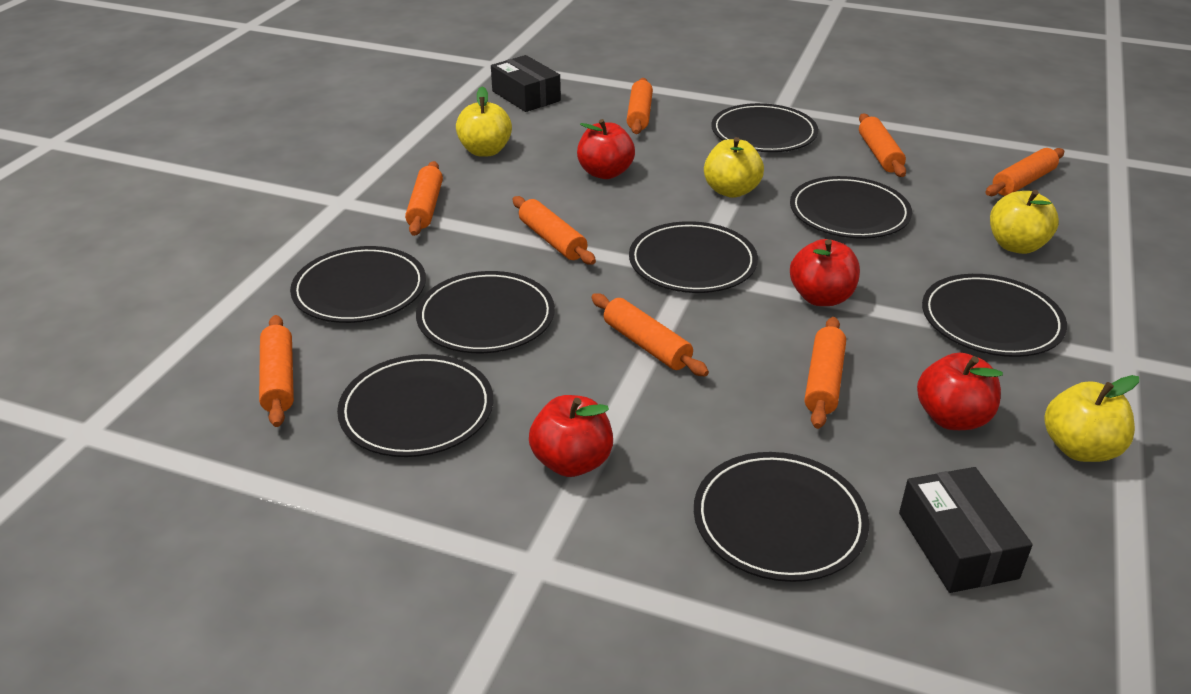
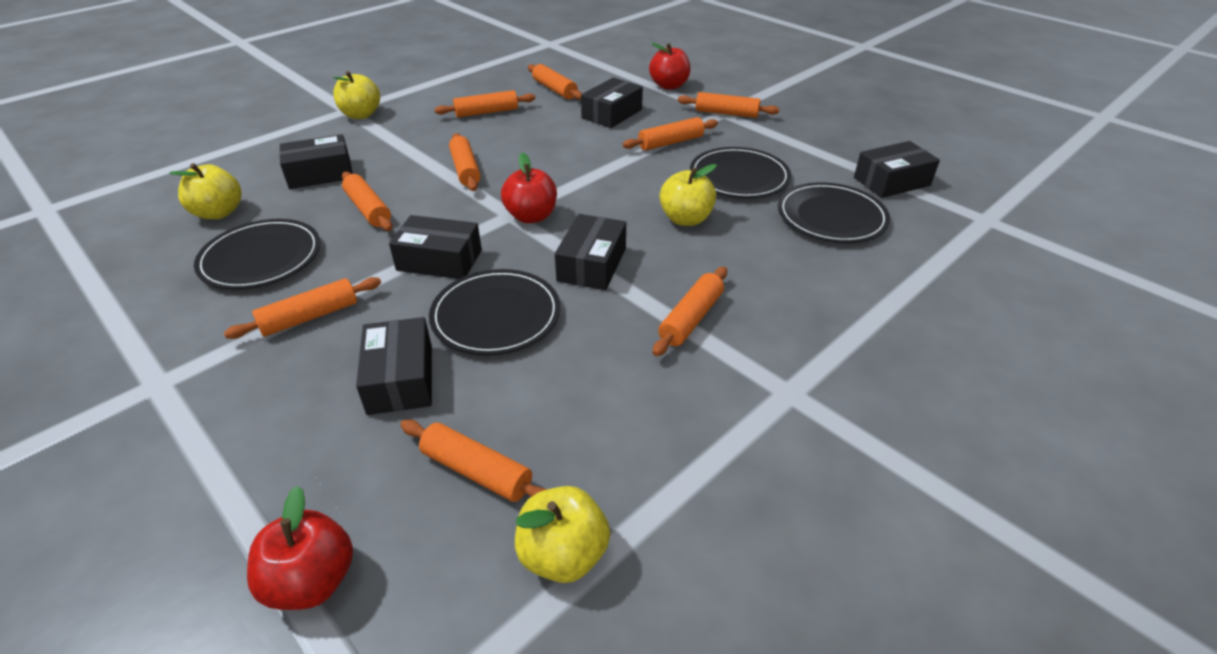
black box: 2 -> 6
black plate: 8 -> 4
orange rolling pin: 8 -> 9
red apple: 4 -> 3

